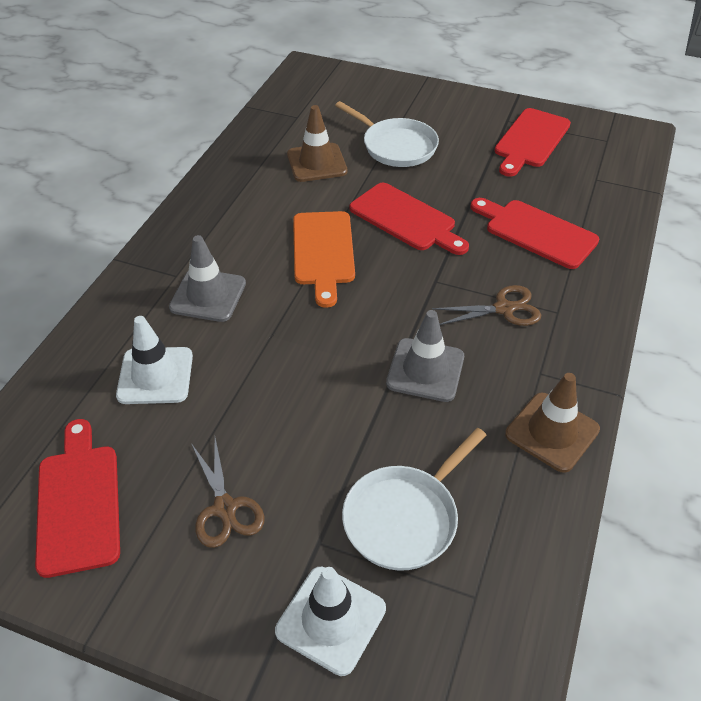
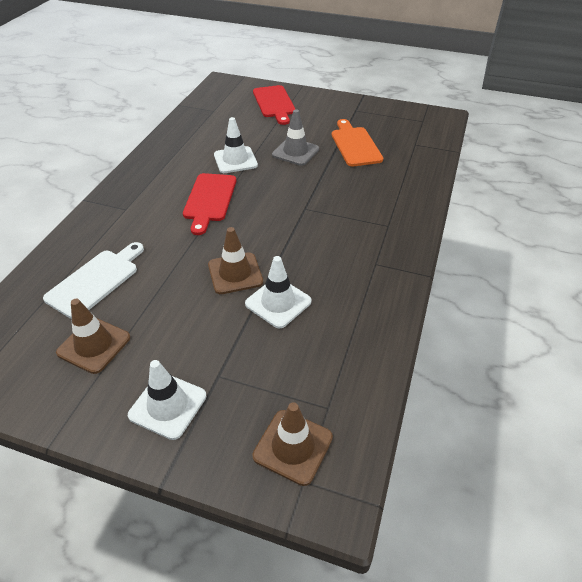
brown scissors: 2 -> 0
brown traffic cone: 2 -> 3
grey traffic cone: 2 -> 1
red cutting board: 4 -> 2
white cutting board: 0 -> 1
white pan: 2 -> 0
white traffic cone: 2 -> 3

